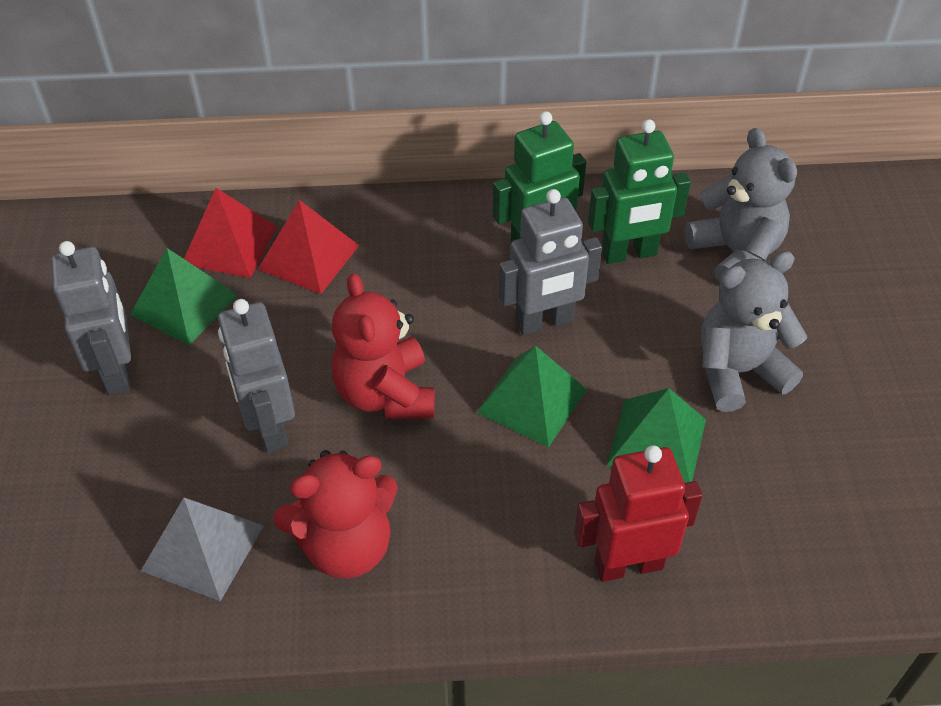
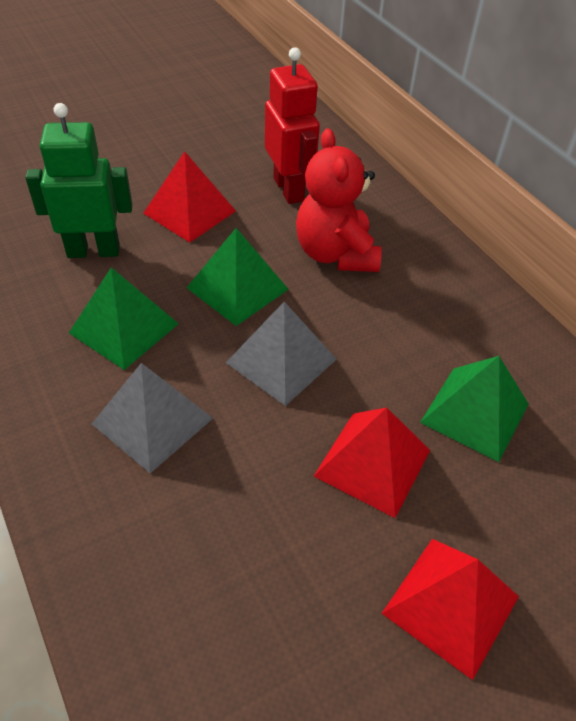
green robot: 2 -> 1
grey pyramid: 1 -> 2
grey robot: 3 -> 0
grey teddy bear: 2 -> 0
red pyramid: 2 -> 3
red teddy bear: 2 -> 1

